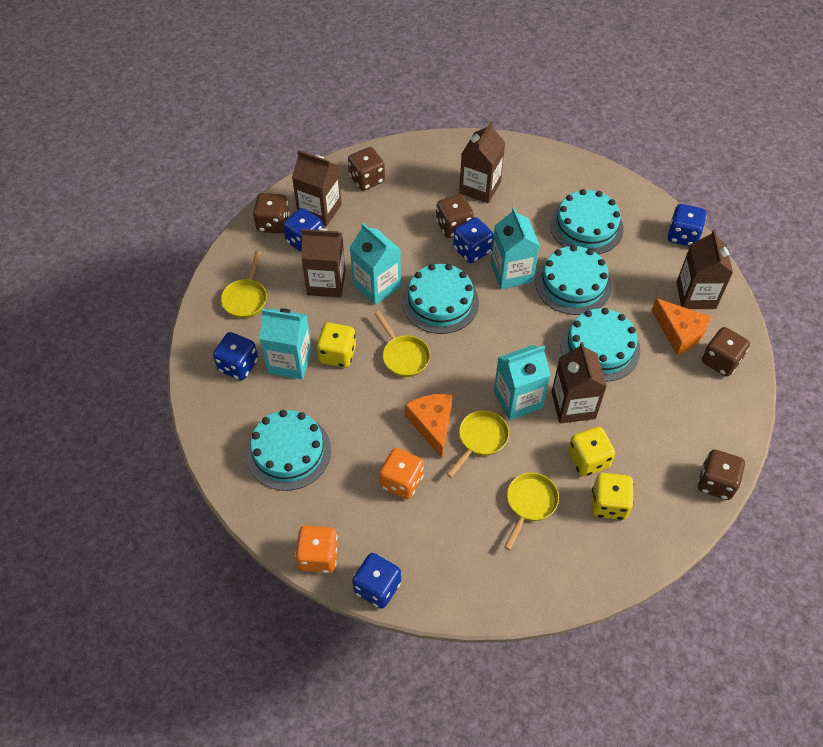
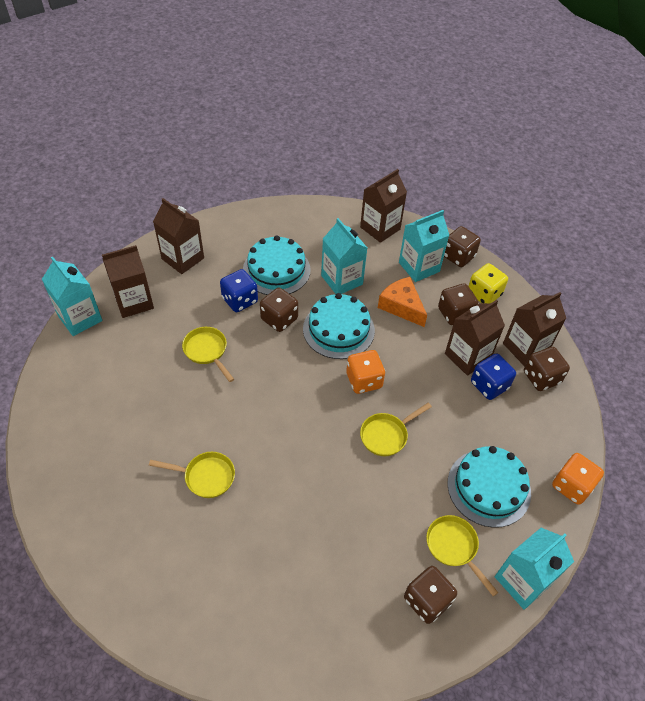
blue dice: 5 -> 2
orange cheese: 2 -> 1
turquoise cake: 5 -> 3
yellow dice: 3 -> 1

